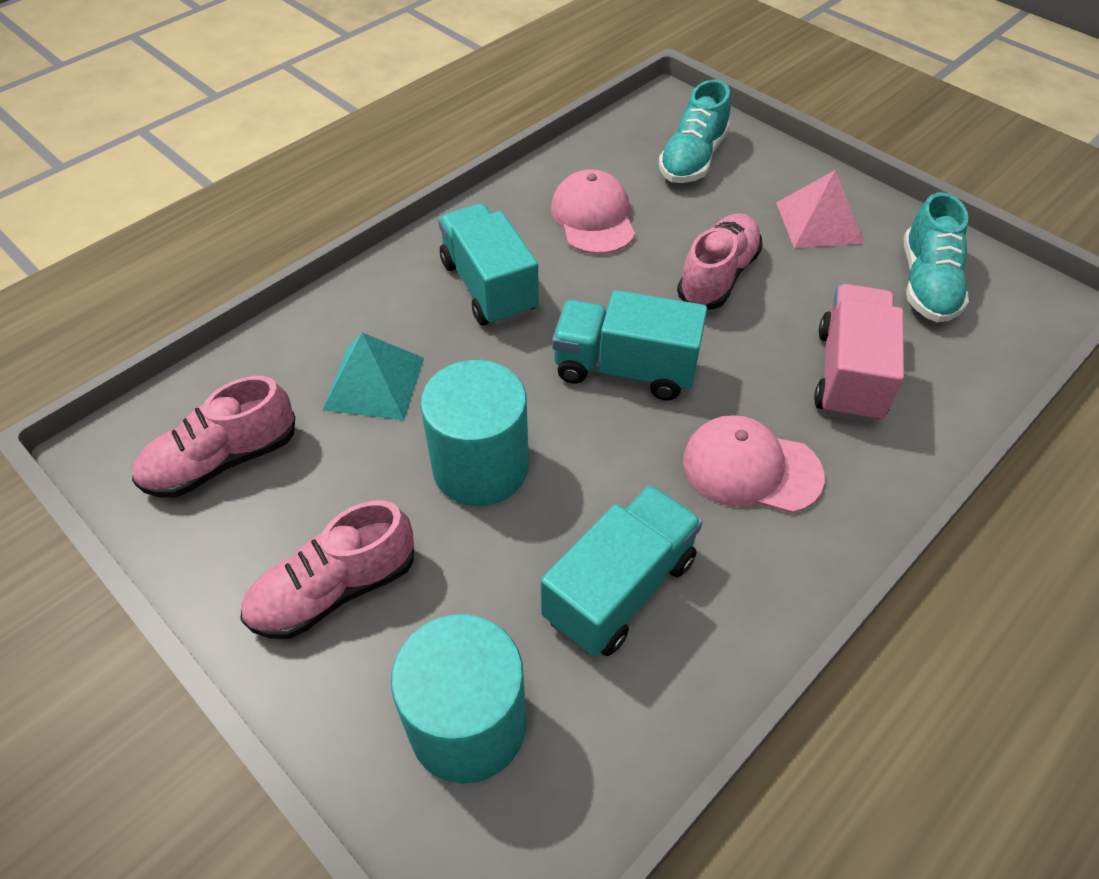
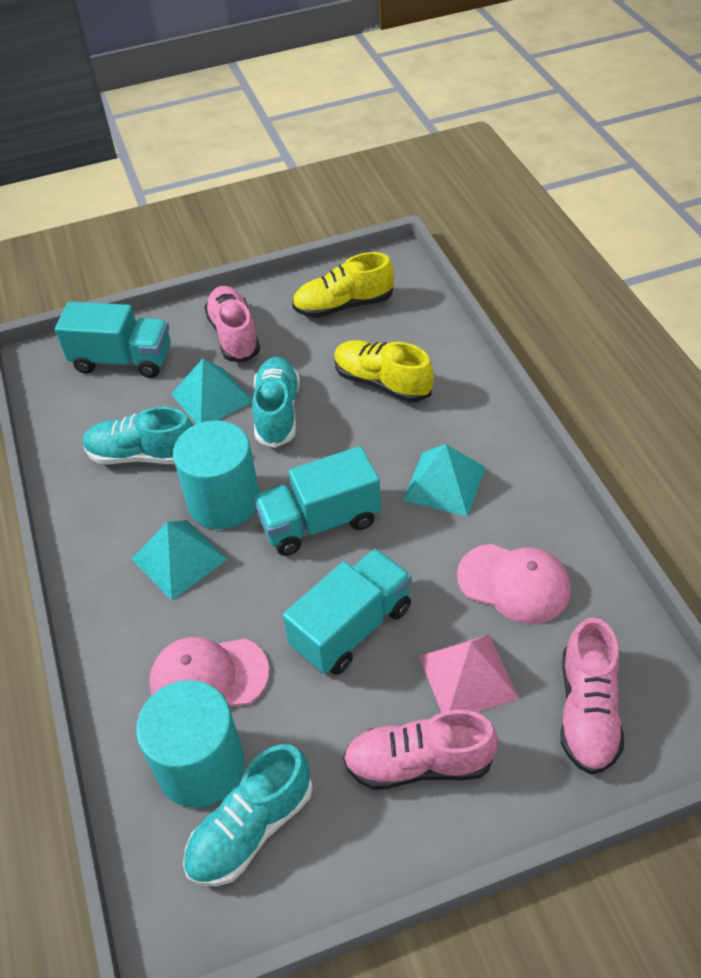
pink truck: 1 -> 0
turquoise pyramid: 1 -> 3
turquoise shoe: 2 -> 3
yellow shoe: 0 -> 2

